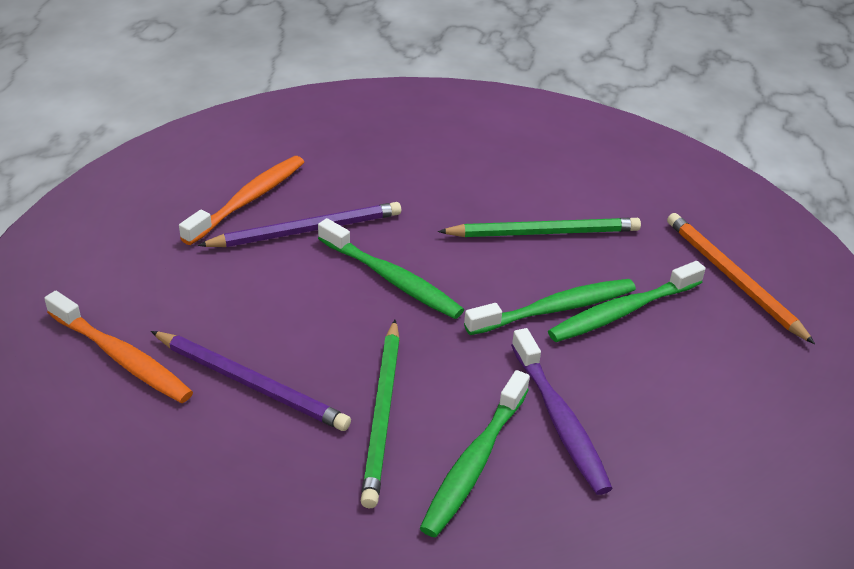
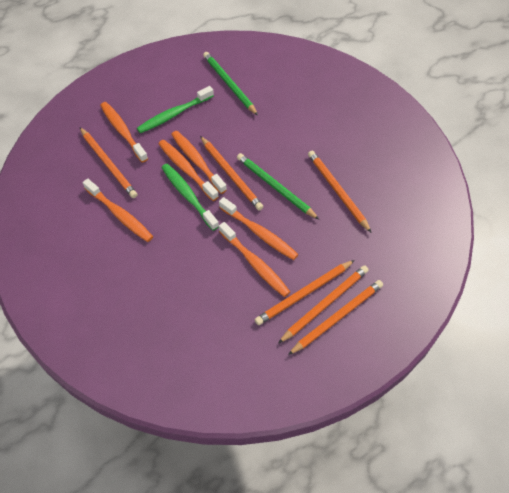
green toothbrush: 4 -> 2
orange pencil: 1 -> 6
orange toothbrush: 2 -> 6
purple pencil: 2 -> 0
purple toothbrush: 1 -> 0

